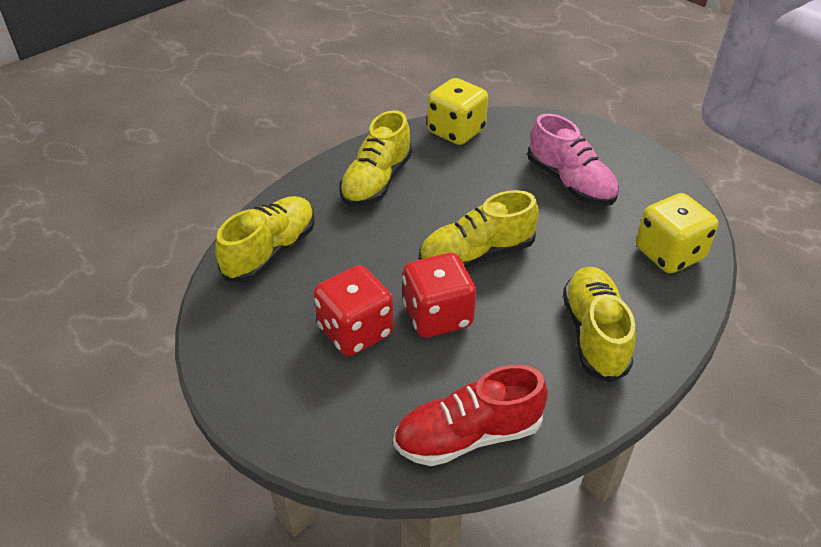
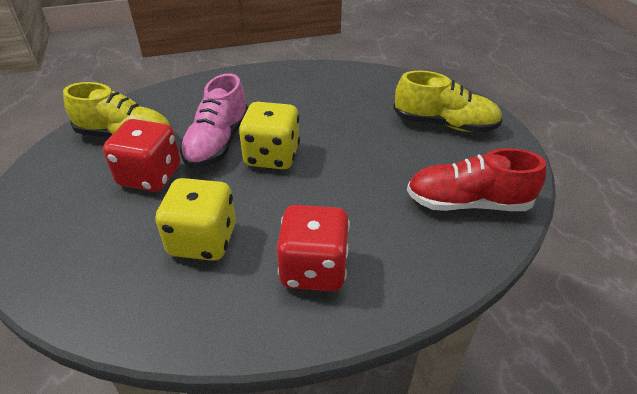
yellow shoe: 4 -> 2

